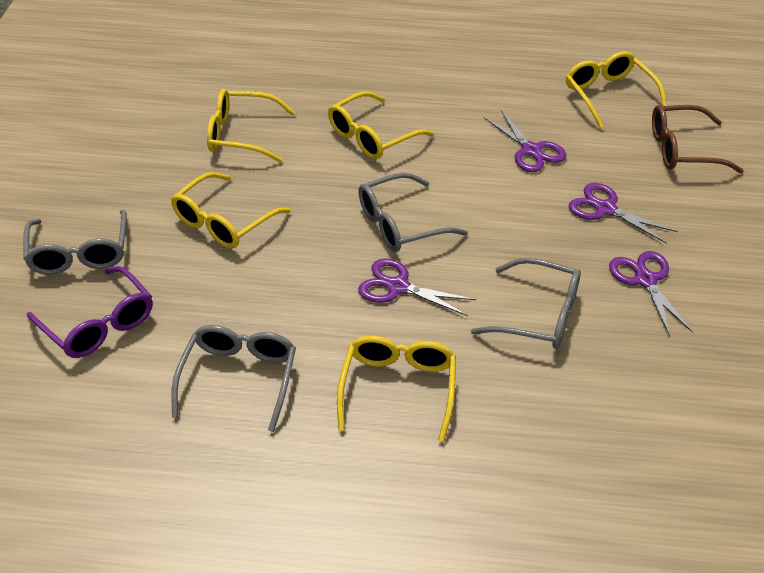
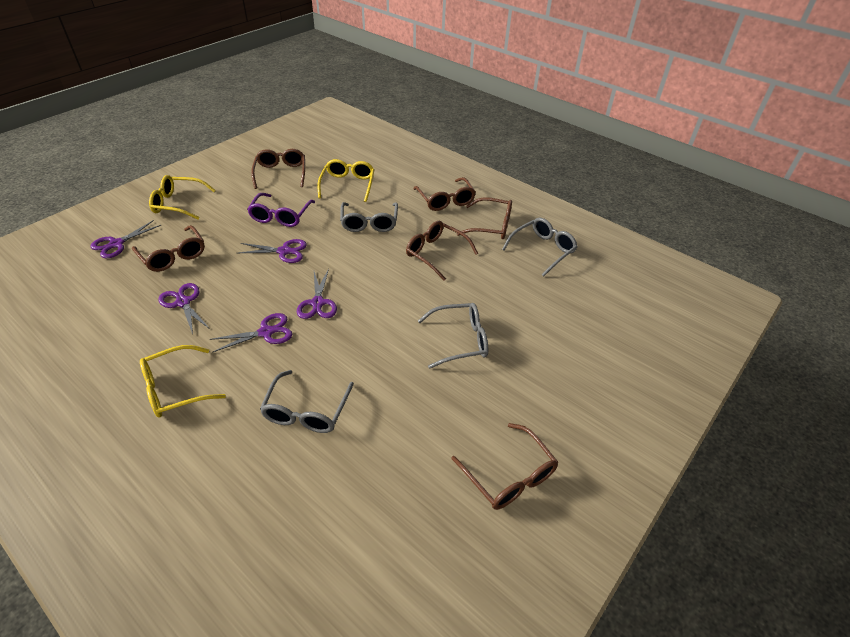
brown glasses: 1 -> 6
purple scissors: 4 -> 5
yellow glasses: 5 -> 3

